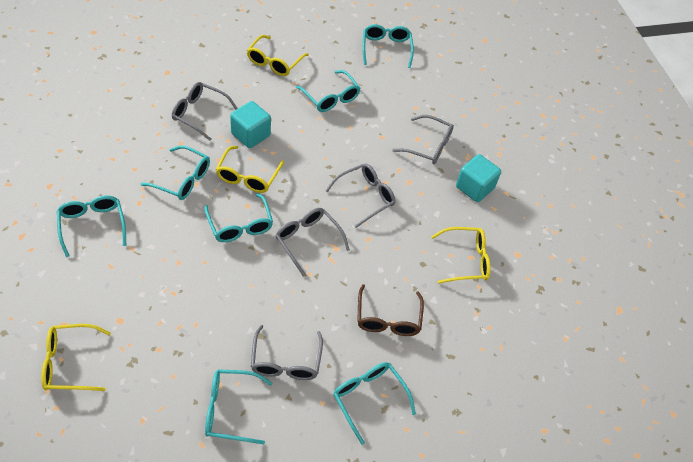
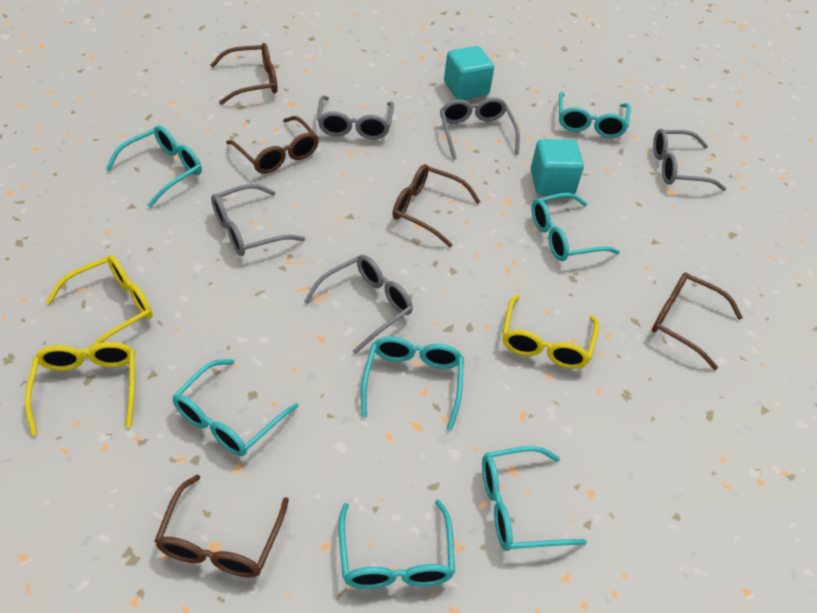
brown glasses: 1 -> 5
yellow glasses: 4 -> 3

